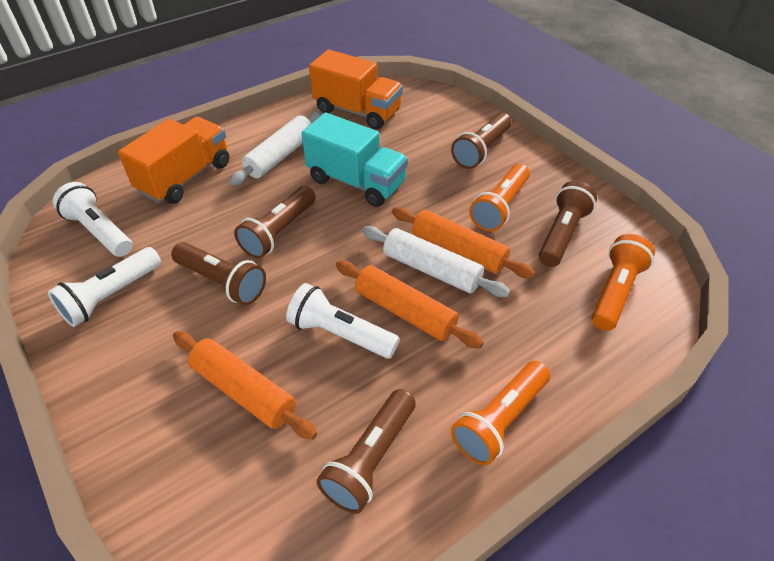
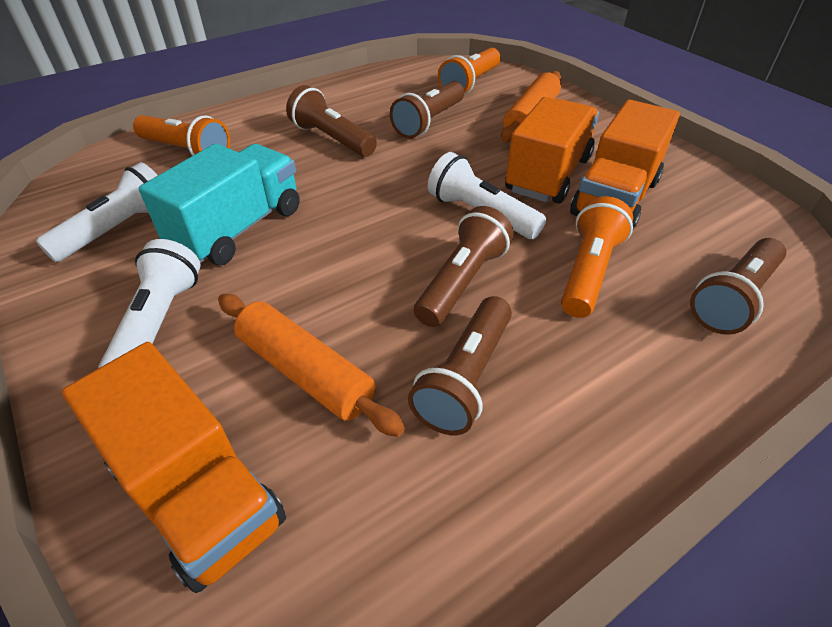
orange rolling pin: 3 -> 2
orange truck: 2 -> 3
white rolling pin: 2 -> 0

